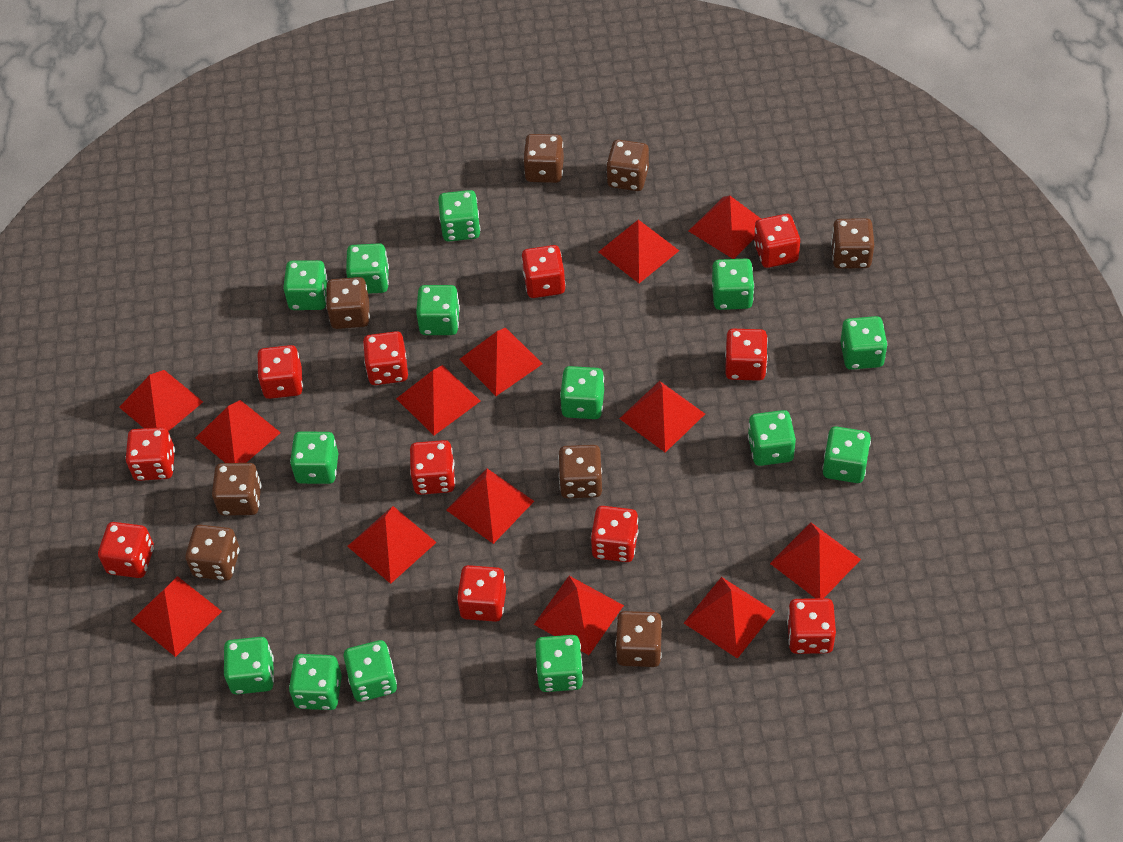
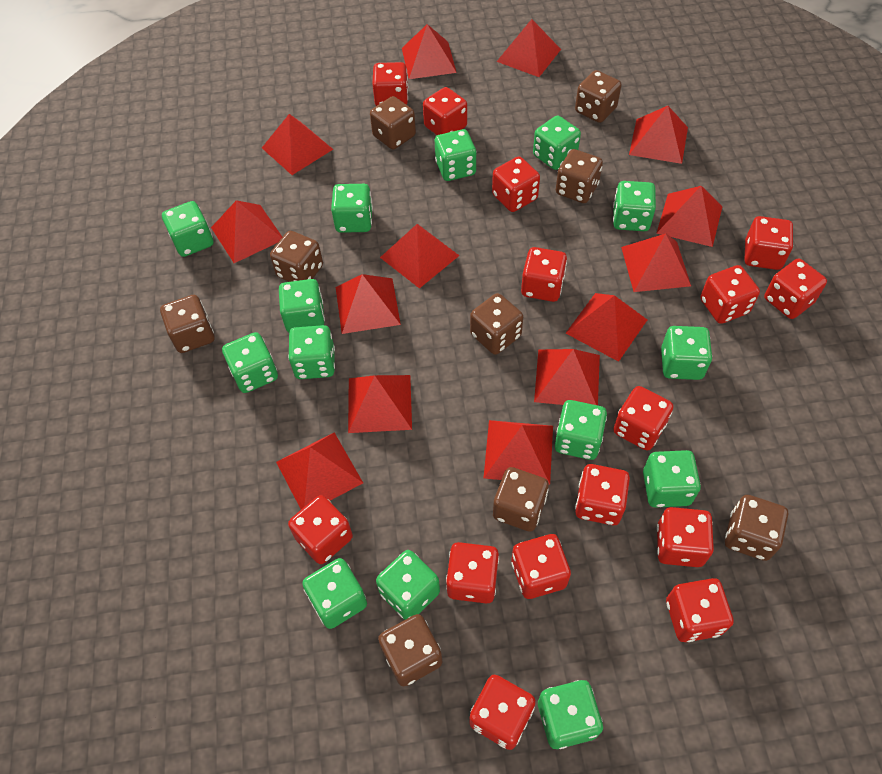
brown dice: 8 -> 9
red dice: 11 -> 15
red pyramid: 13 -> 14

